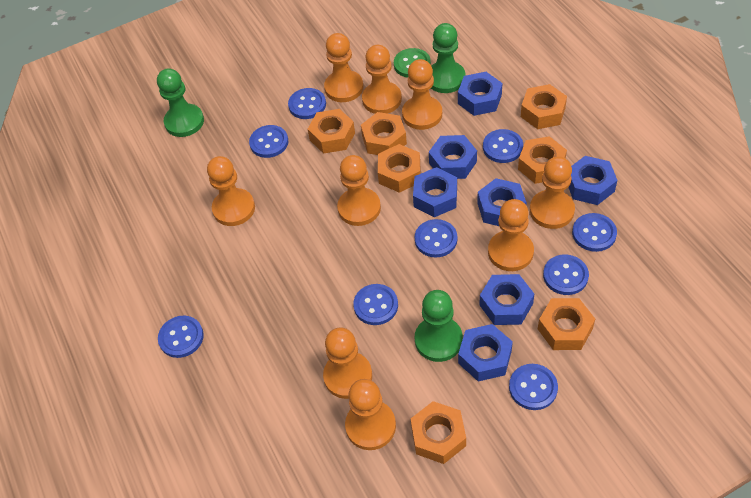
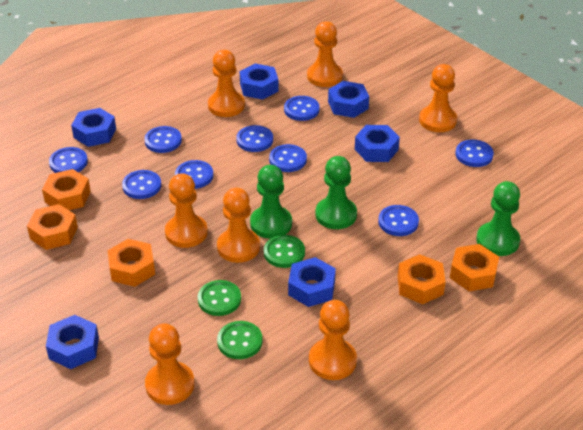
blue nut: 7 -> 6
green button: 1 -> 3
orange nut: 7 -> 5
orange pawn: 9 -> 7

